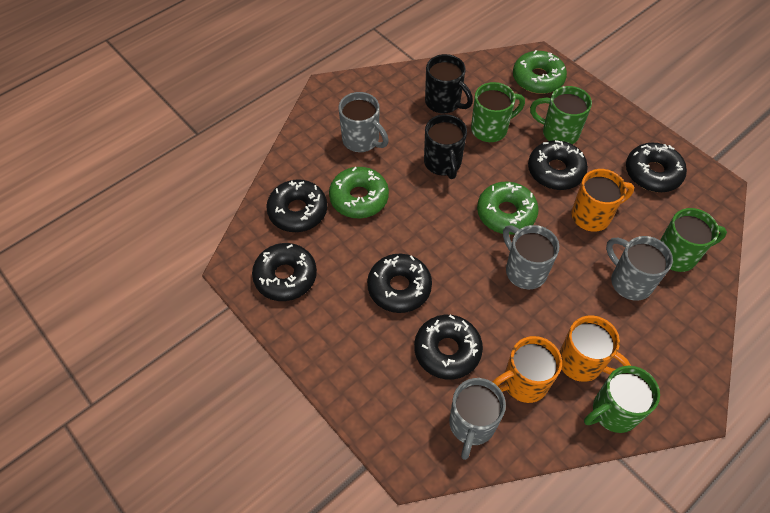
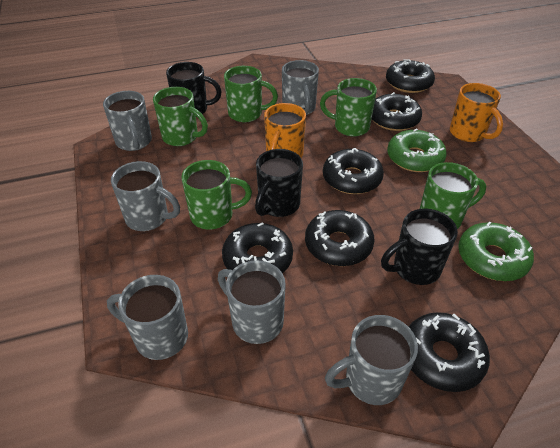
black mug: 2 -> 3
green donut: 3 -> 2
green mug: 4 -> 5
grey mug: 4 -> 6
orange mug: 3 -> 2

